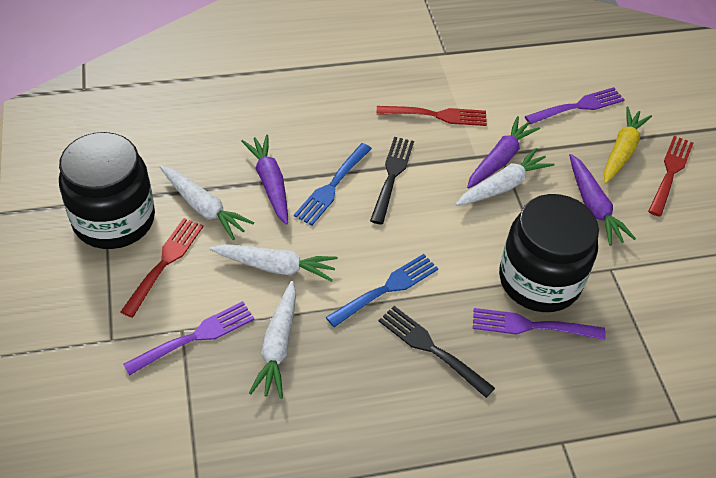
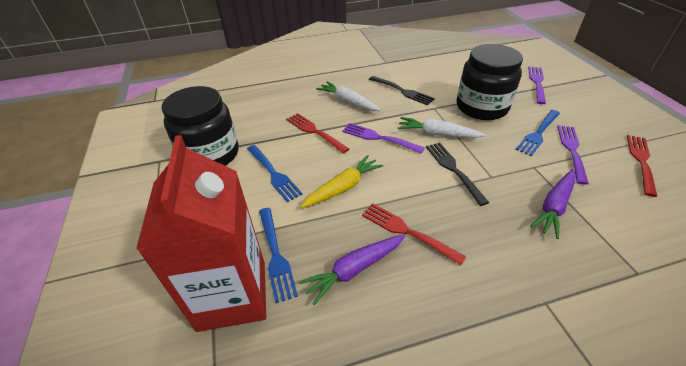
blue fork: 2 -> 3
purple carrot: 3 -> 2
red carton: 0 -> 1
white carrot: 4 -> 2

